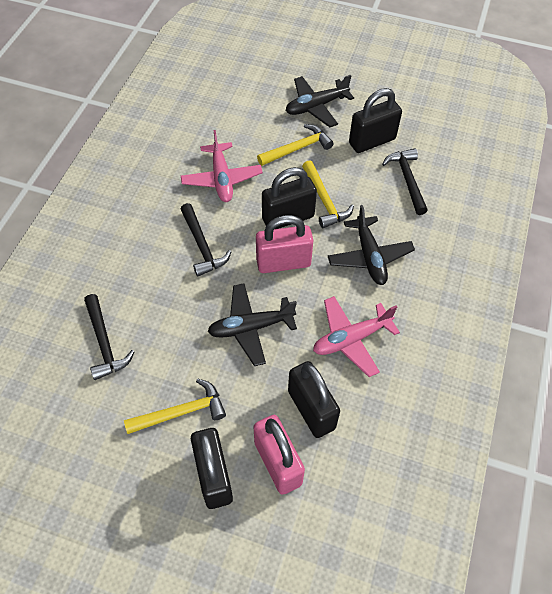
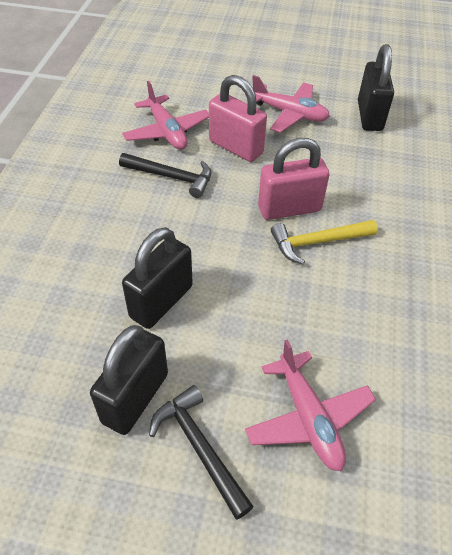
black hammer: 3 -> 2
black padlock: 4 -> 3
black plane: 3 -> 0
pink plane: 2 -> 3
yellow hammer: 3 -> 1

